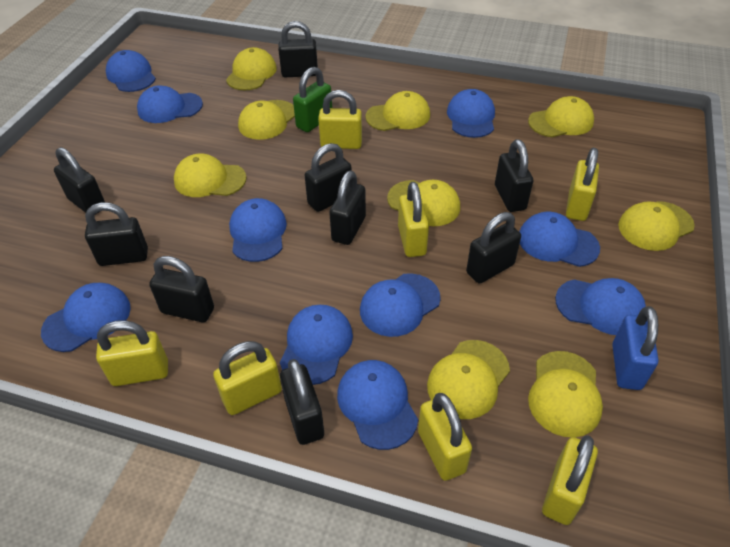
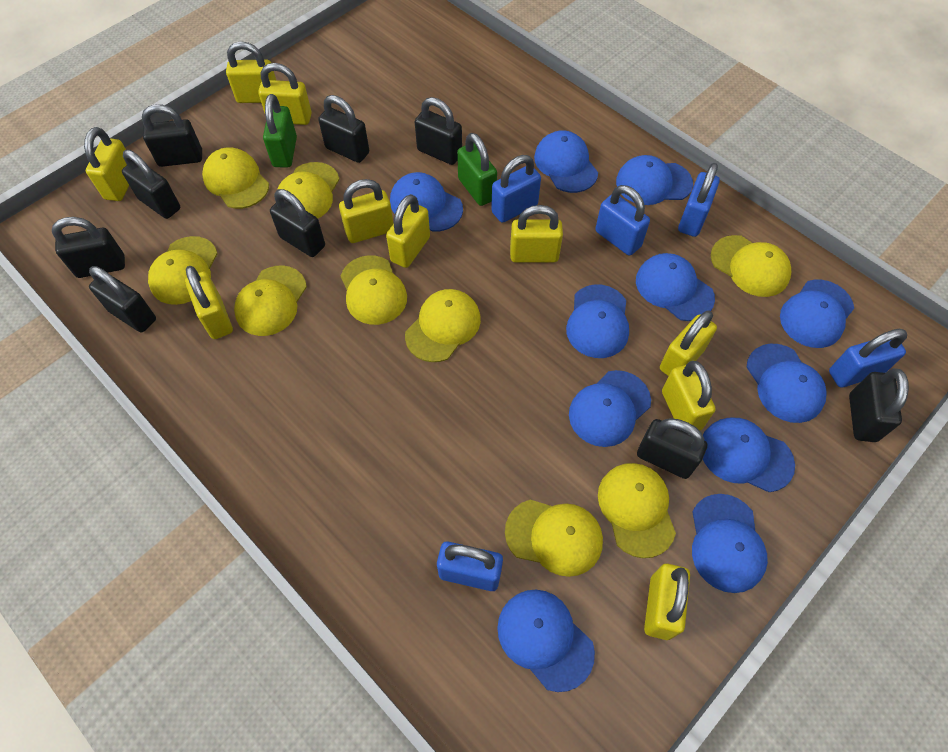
blue cap: 10 -> 11
blue padlock: 1 -> 5
green padlock: 1 -> 2
yellow padlock: 7 -> 10

